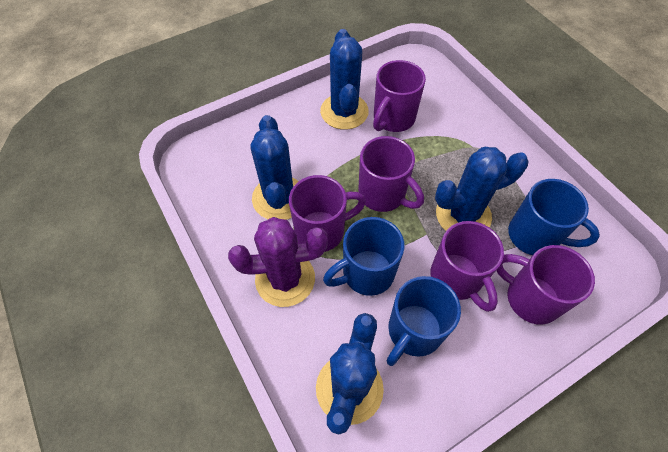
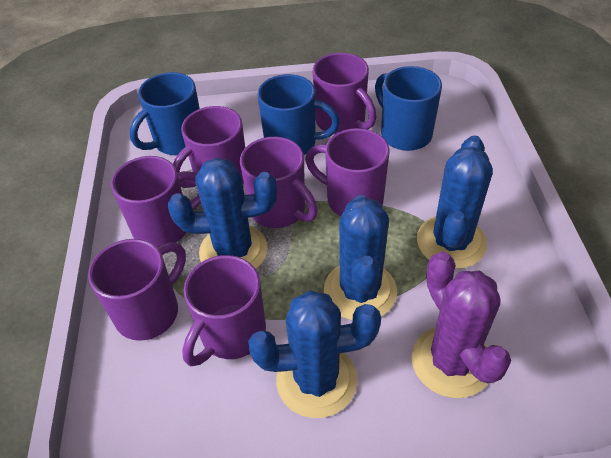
purple mug: 5 -> 7

